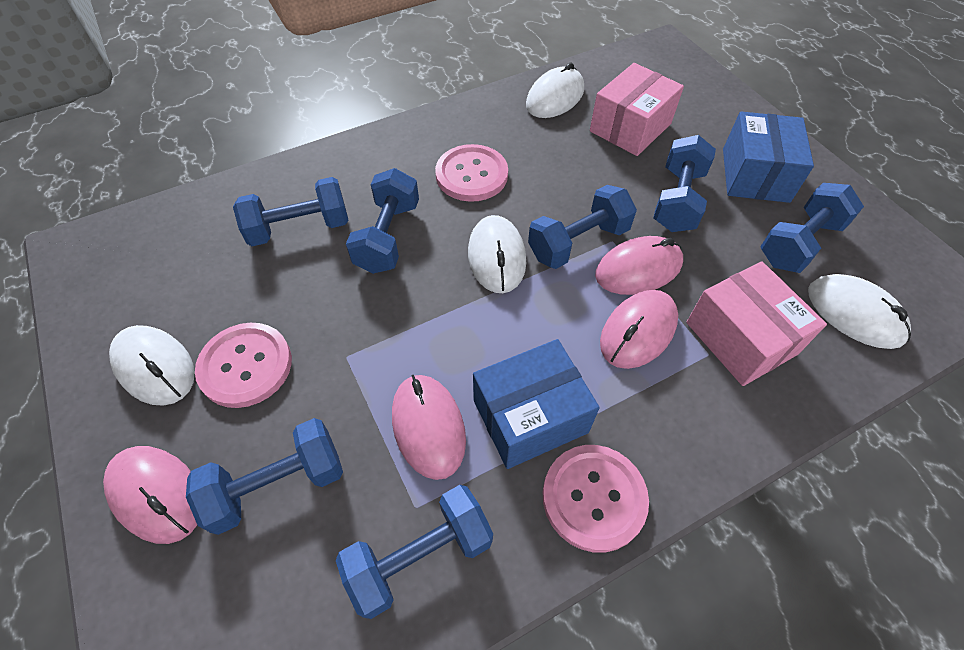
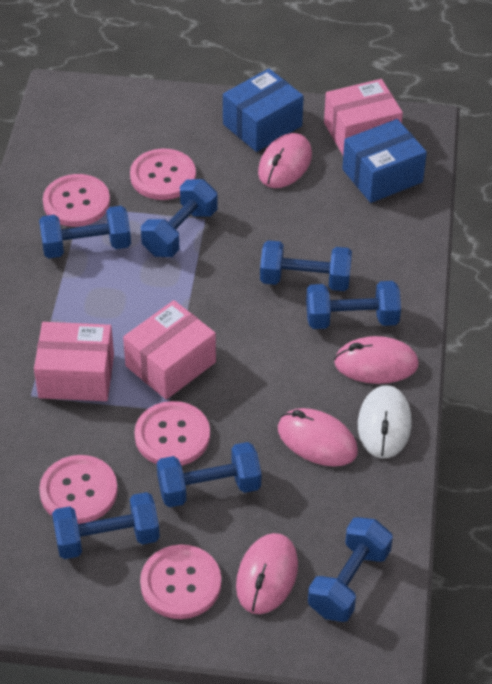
pink box: 2 -> 3
pink button: 3 -> 5
white mouse: 4 -> 1

